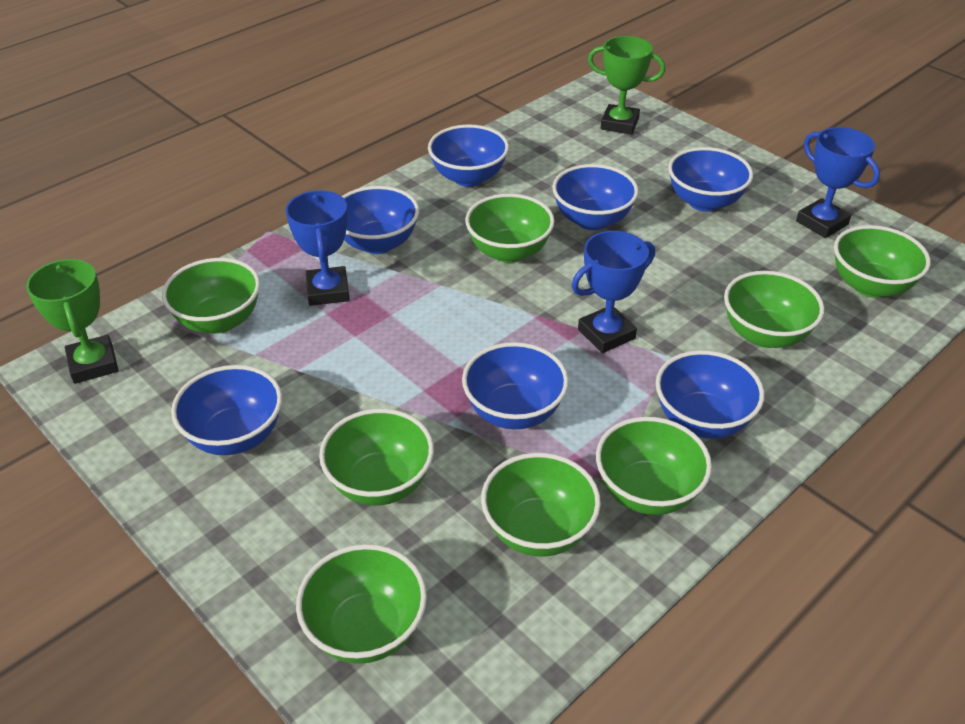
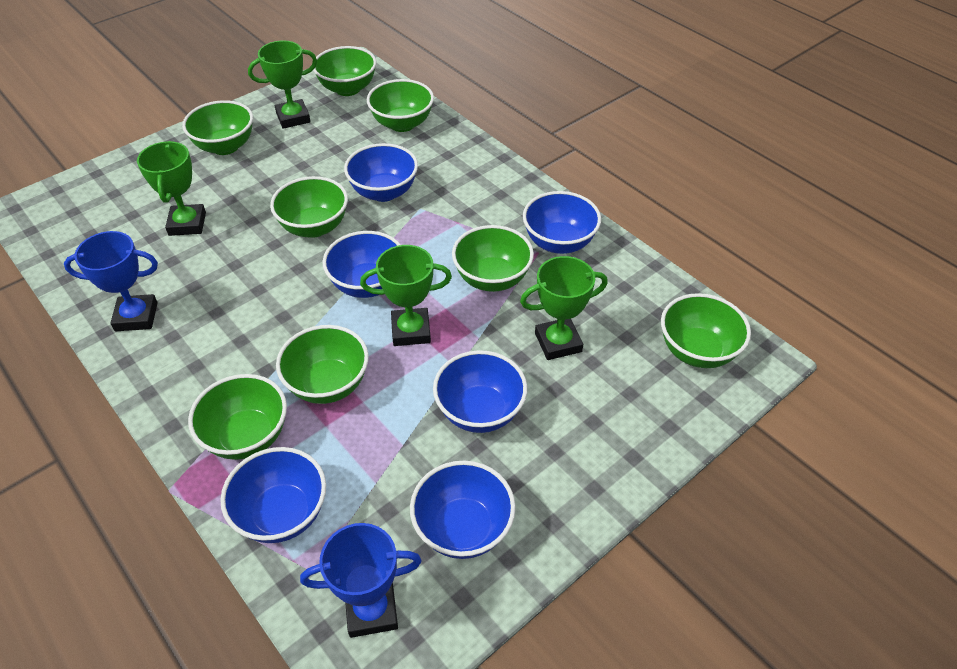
blue bowl: 7 -> 6
blue trophy: 3 -> 2
green trophy: 2 -> 4

